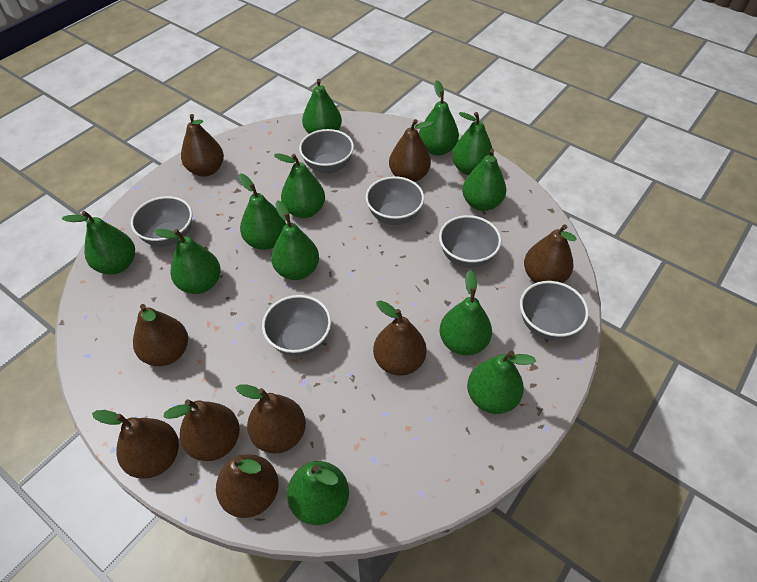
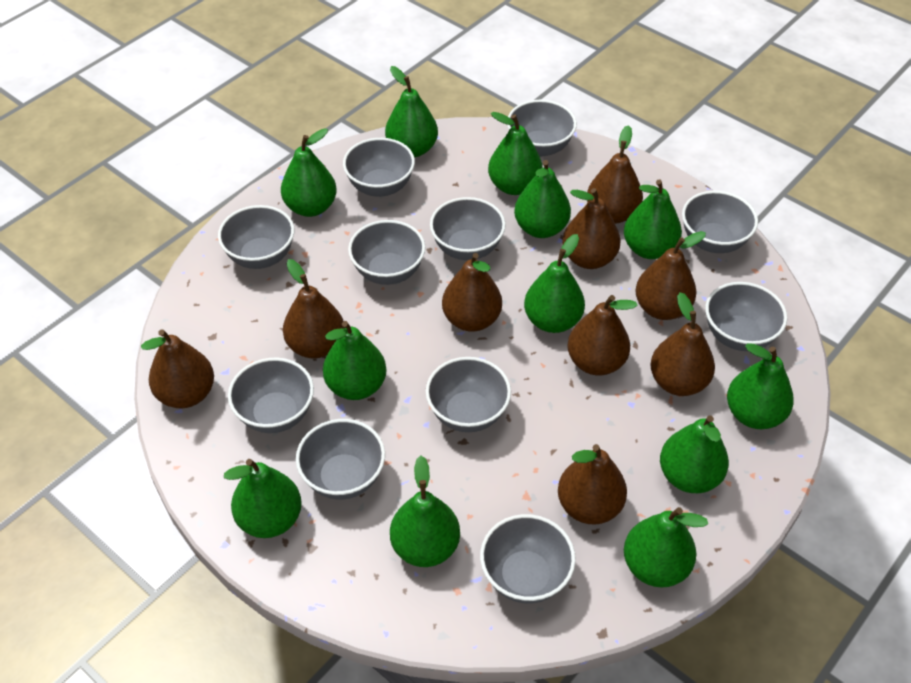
grey bowl: 6 -> 11

